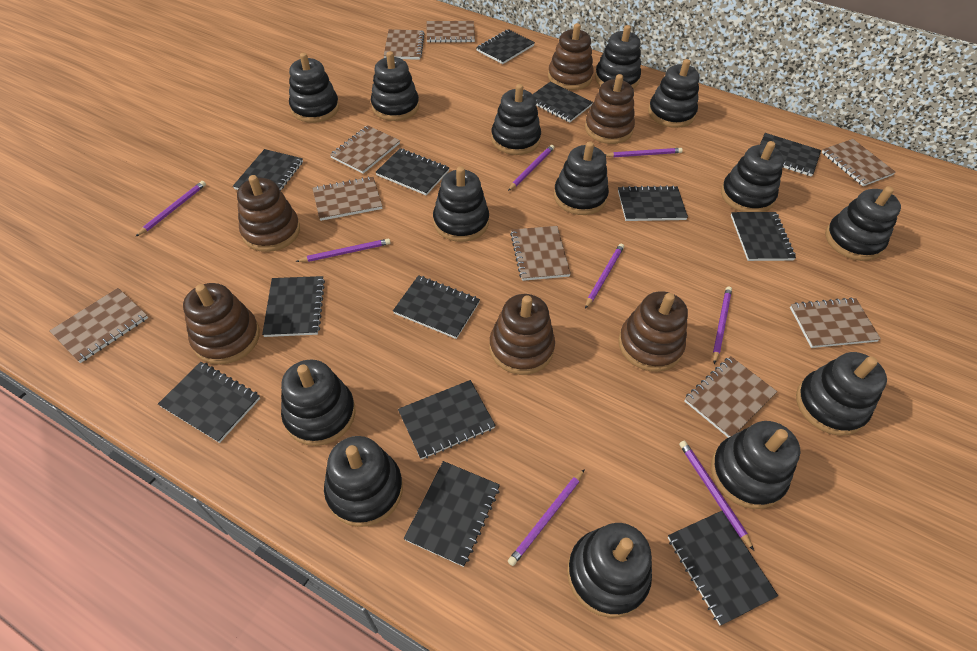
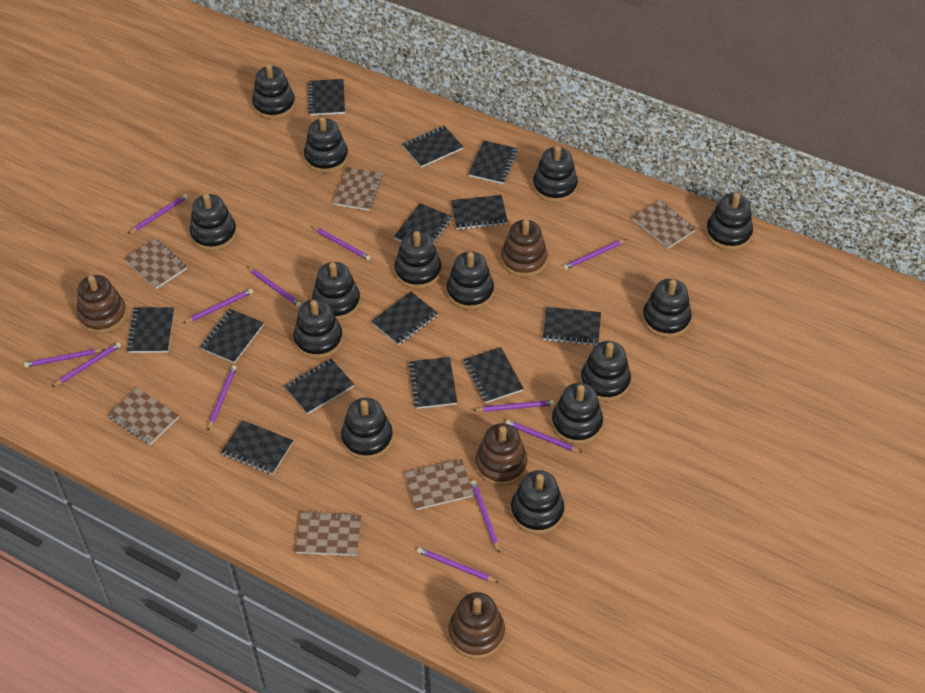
brown notebook: 9 -> 6
brown stacking toy: 6 -> 4
purple pencil: 8 -> 12

